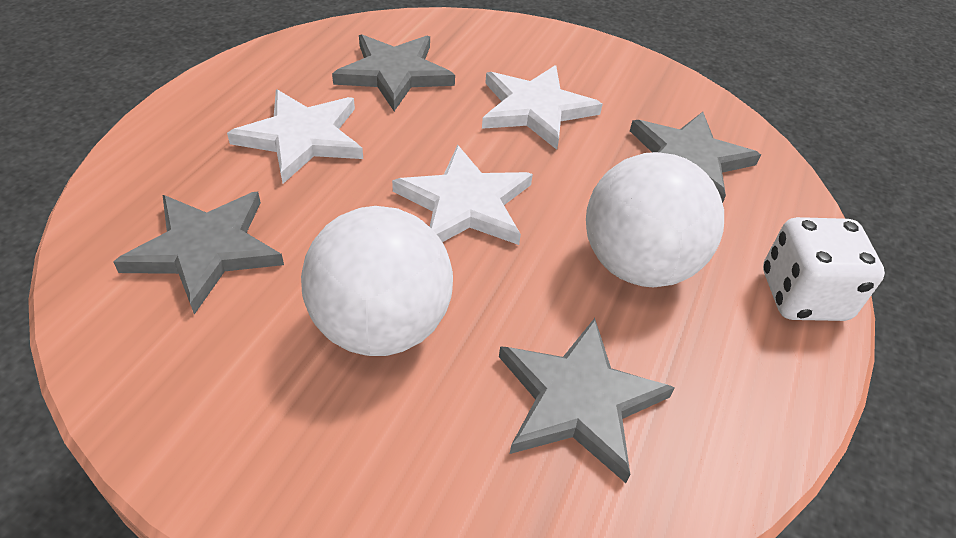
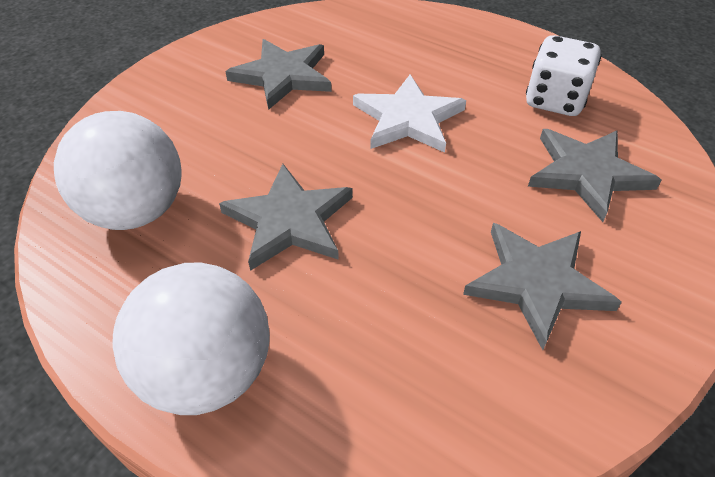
white star: 3 -> 1

